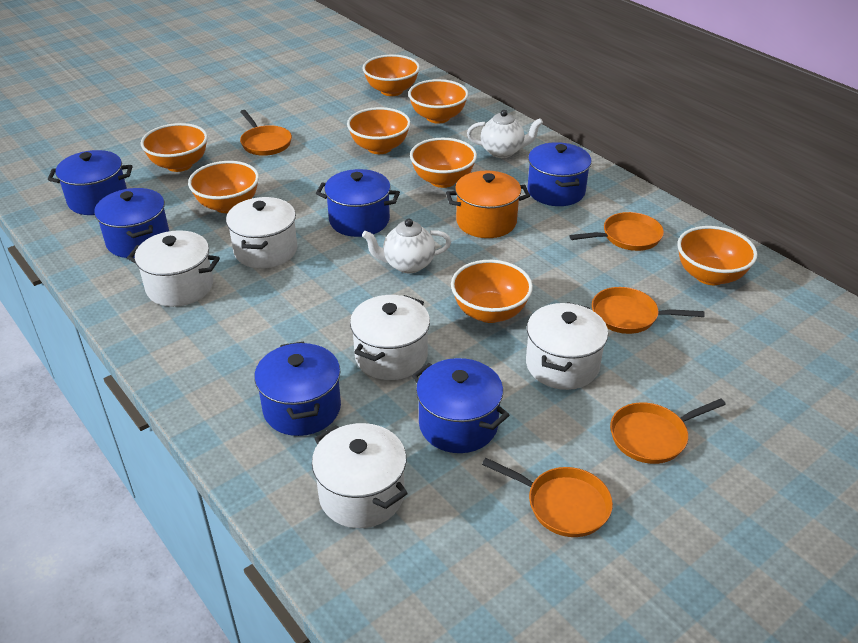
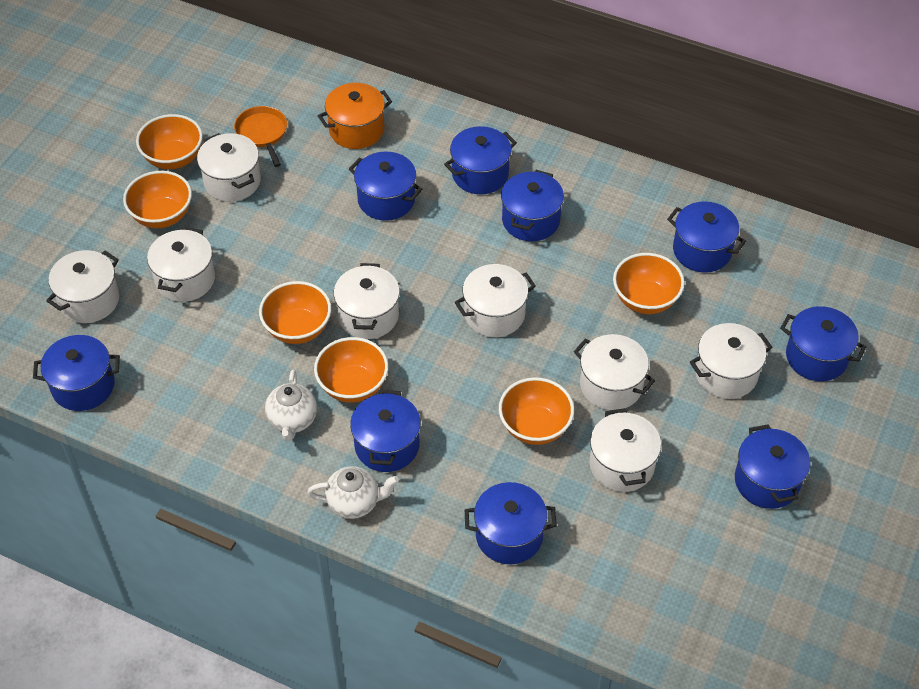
blue pot: 6 -> 9
orange bowl: 8 -> 6
orange pan: 5 -> 1
white pot: 5 -> 8

